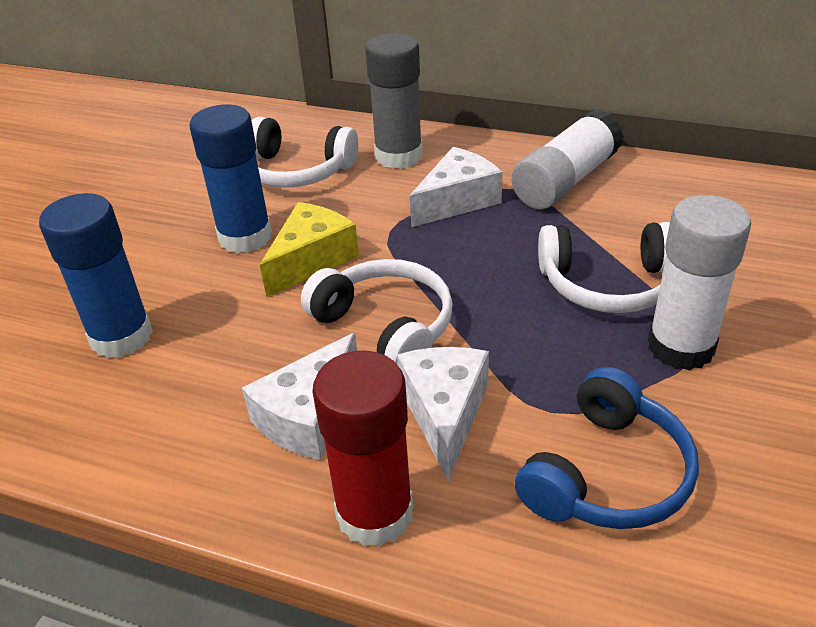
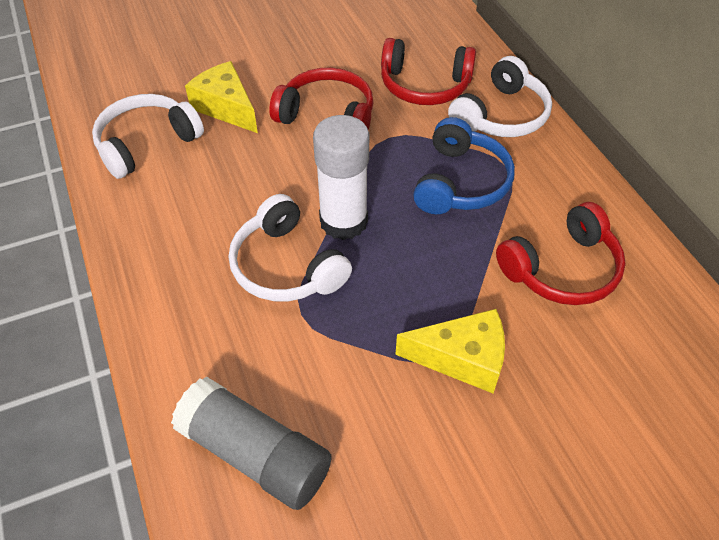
blue glue stick: 2 -> 0
red glue stick: 1 -> 0
red headphones: 0 -> 3
white cheese: 3 -> 0
white glue stick: 2 -> 1
yellow cheese: 1 -> 2

